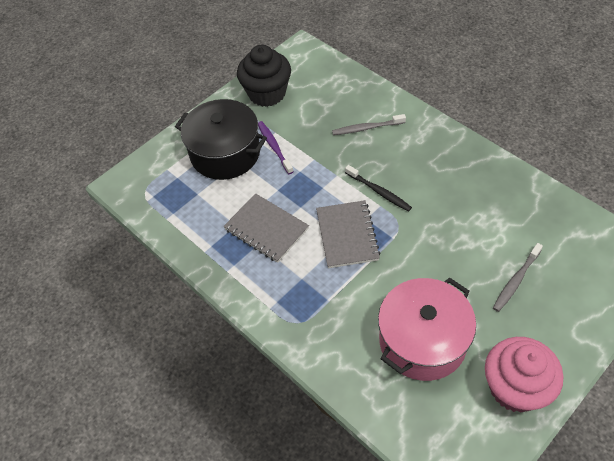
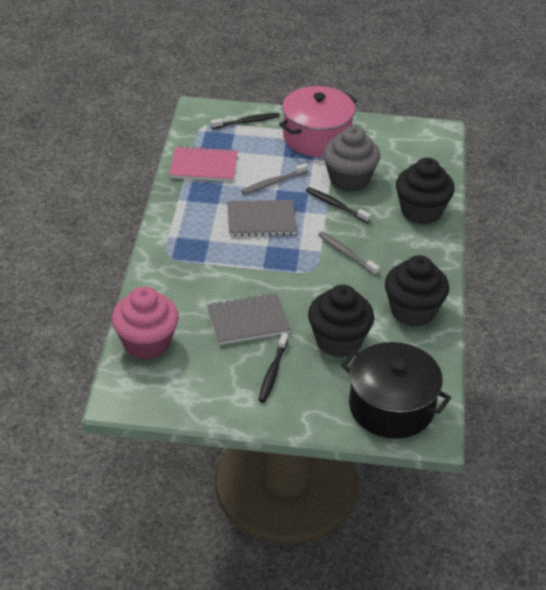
black cupcake: 1 -> 3
black toothbrush: 1 -> 3
grey cupcake: 0 -> 1
pink notebook: 0 -> 1
purple toothbrush: 1 -> 0

